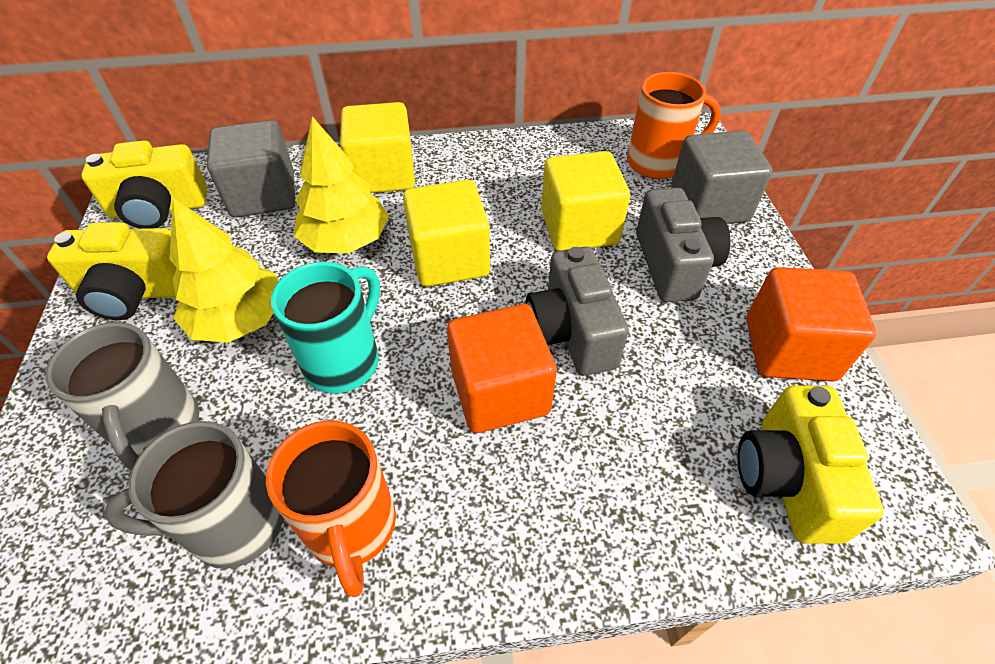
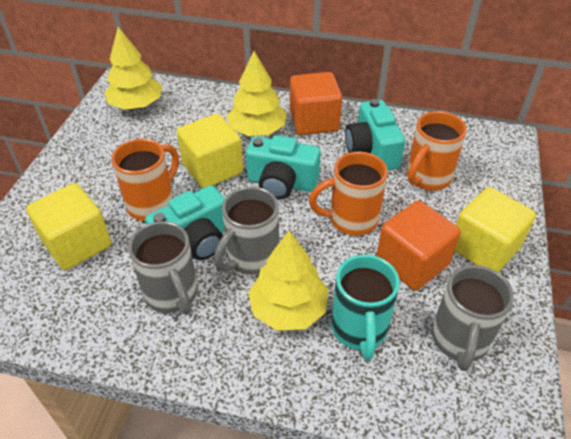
grey camera: 2 -> 0
grey cube: 2 -> 0
grey mug: 2 -> 3
orange mug: 2 -> 3
turquoise camera: 0 -> 3
yellow camera: 3 -> 0
yellow tree: 2 -> 3

